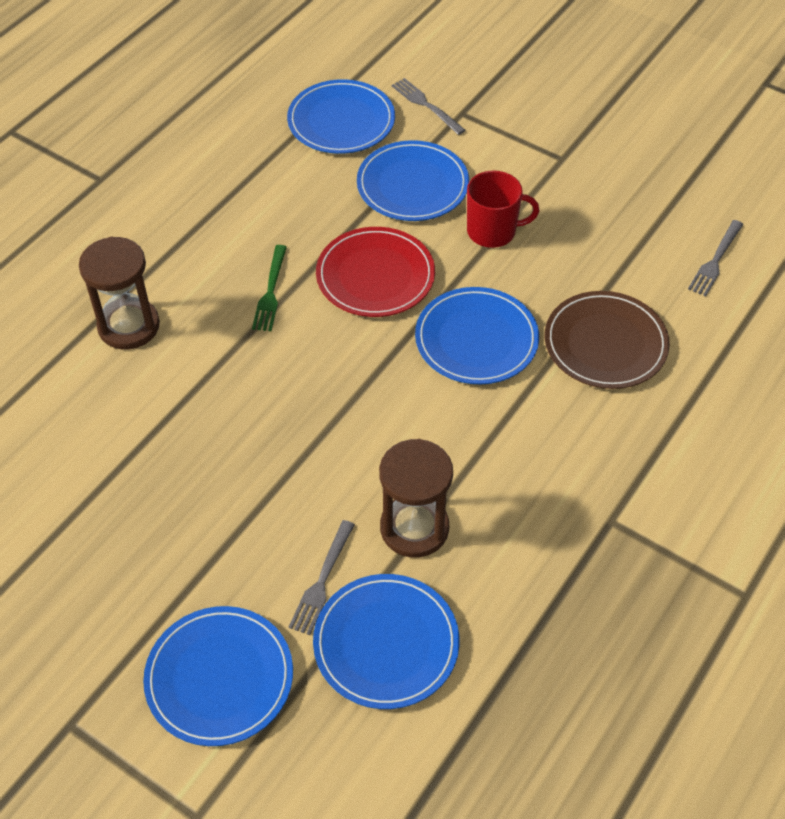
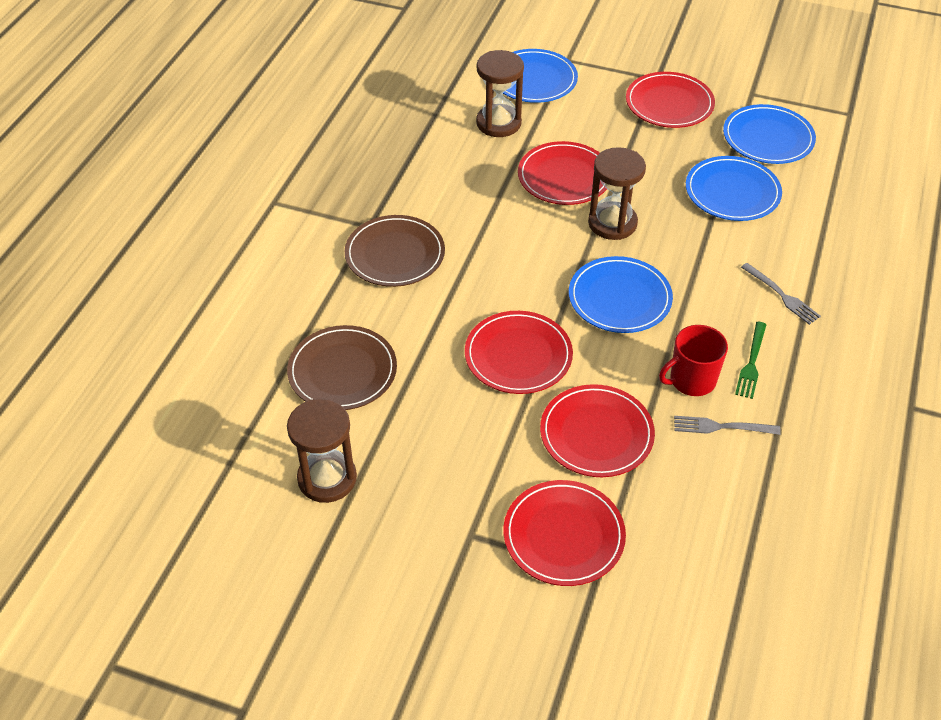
blue plate: 5 -> 4
brown hourglass: 2 -> 3
brown plate: 1 -> 2
grey fork: 3 -> 2
red plate: 1 -> 5

